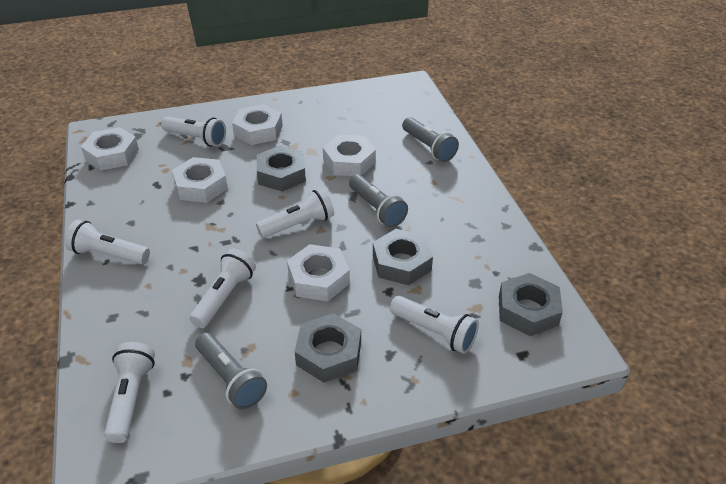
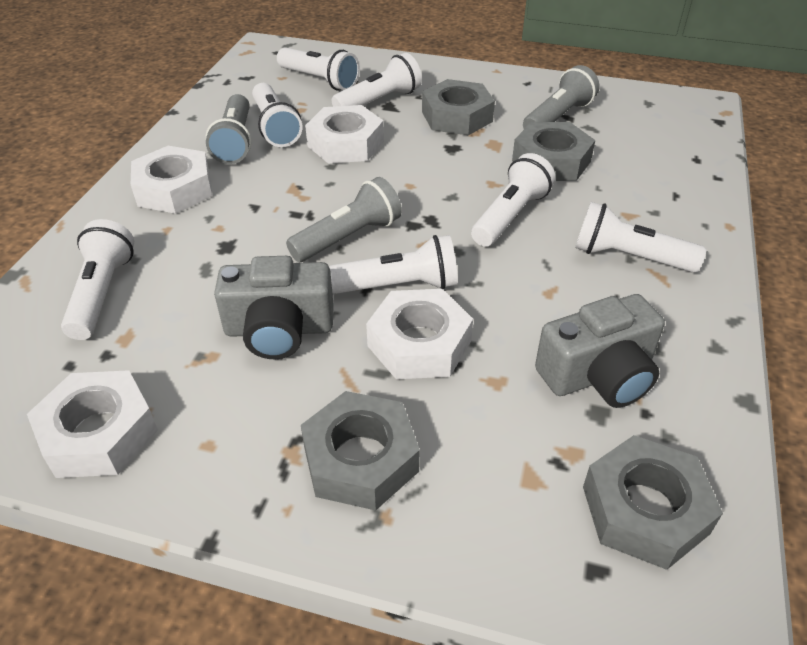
grey camera: 0 -> 2
white flashlight: 6 -> 7
white nut: 5 -> 4

